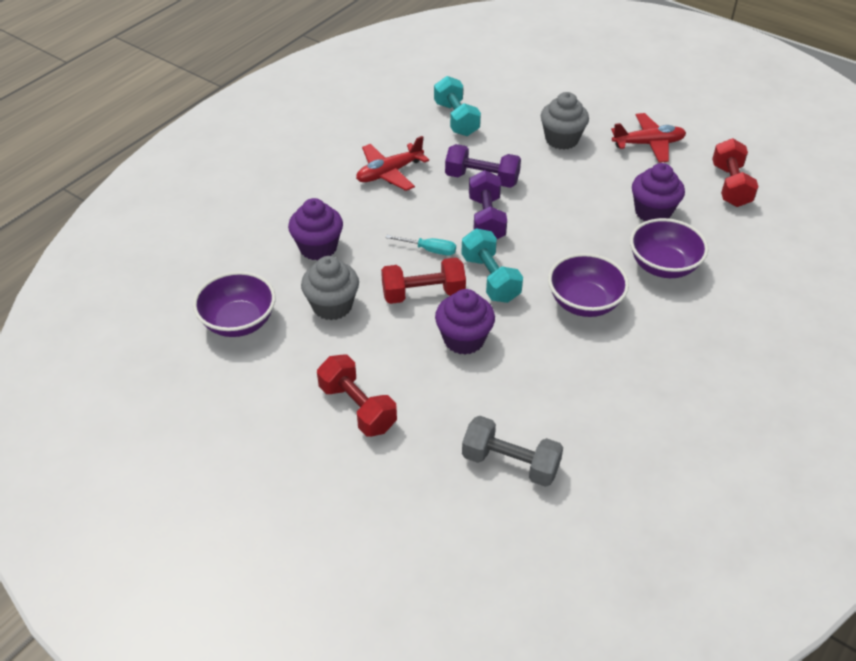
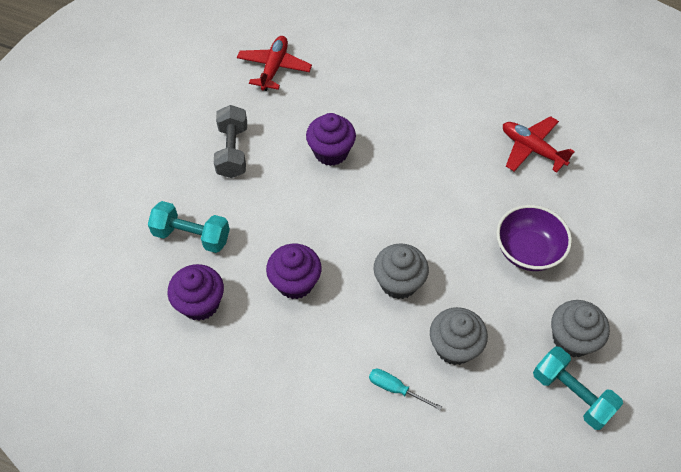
grey cupcake: 2 -> 3
purple bowl: 3 -> 1
purple dumbbell: 2 -> 0
red dumbbell: 3 -> 0

